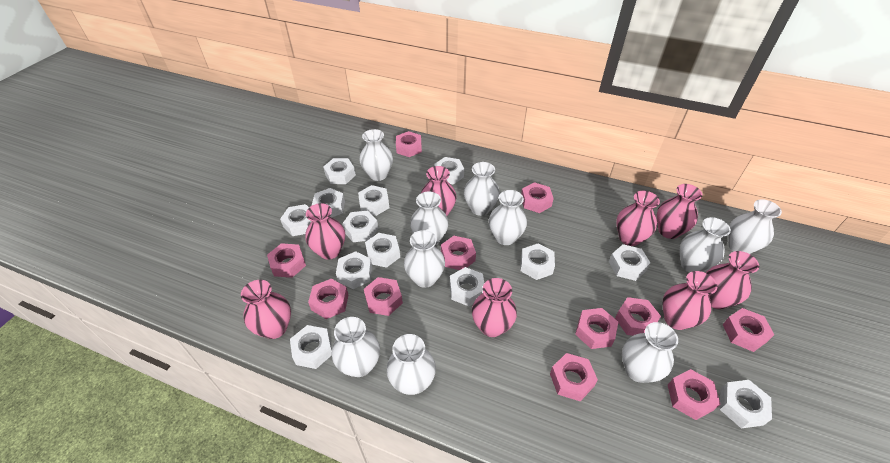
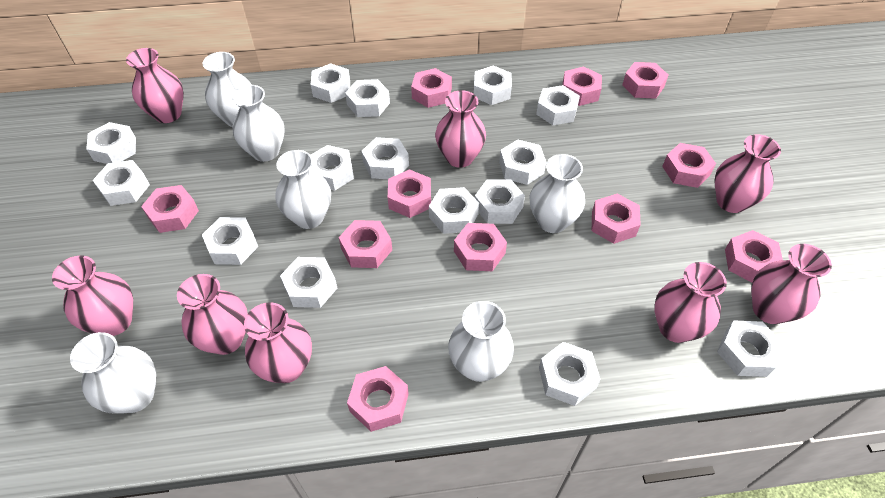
white nut: 13 -> 15
white vase: 10 -> 6

